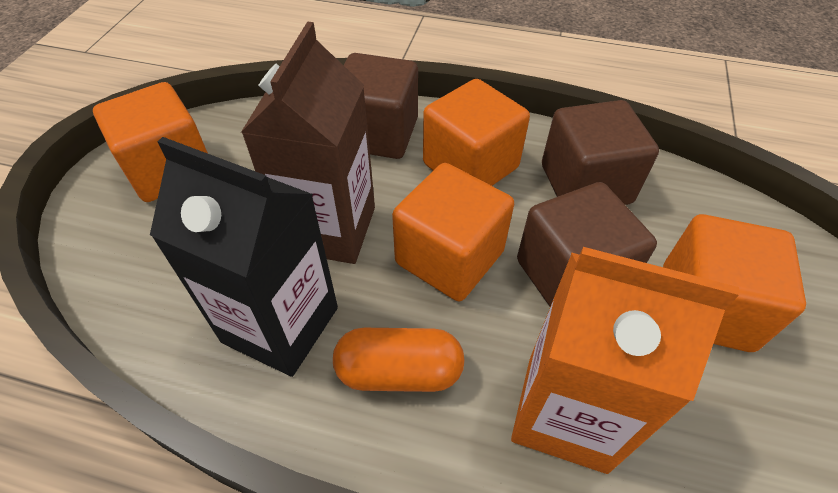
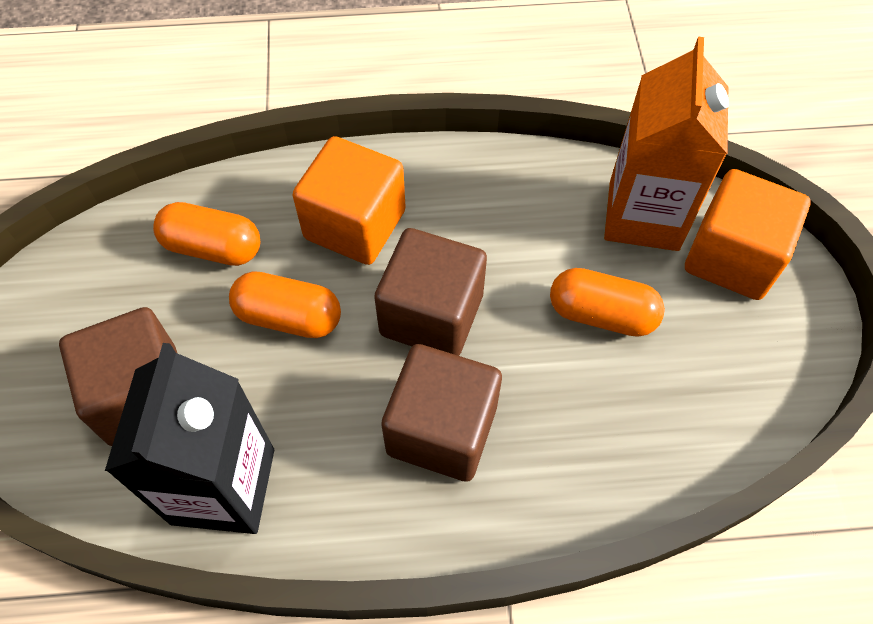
brown carton: 1 -> 0
orange capsule: 1 -> 3
orange cube: 4 -> 2

